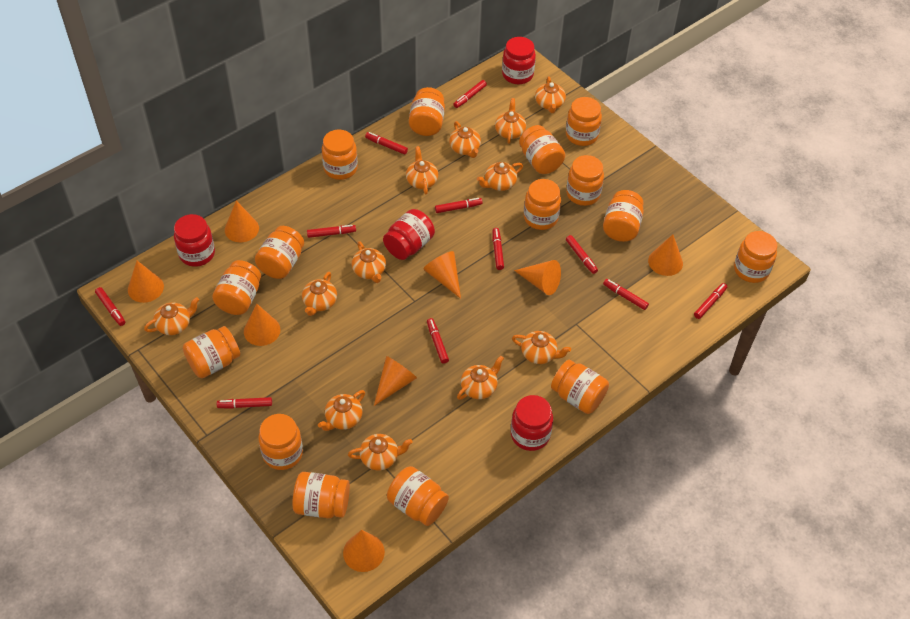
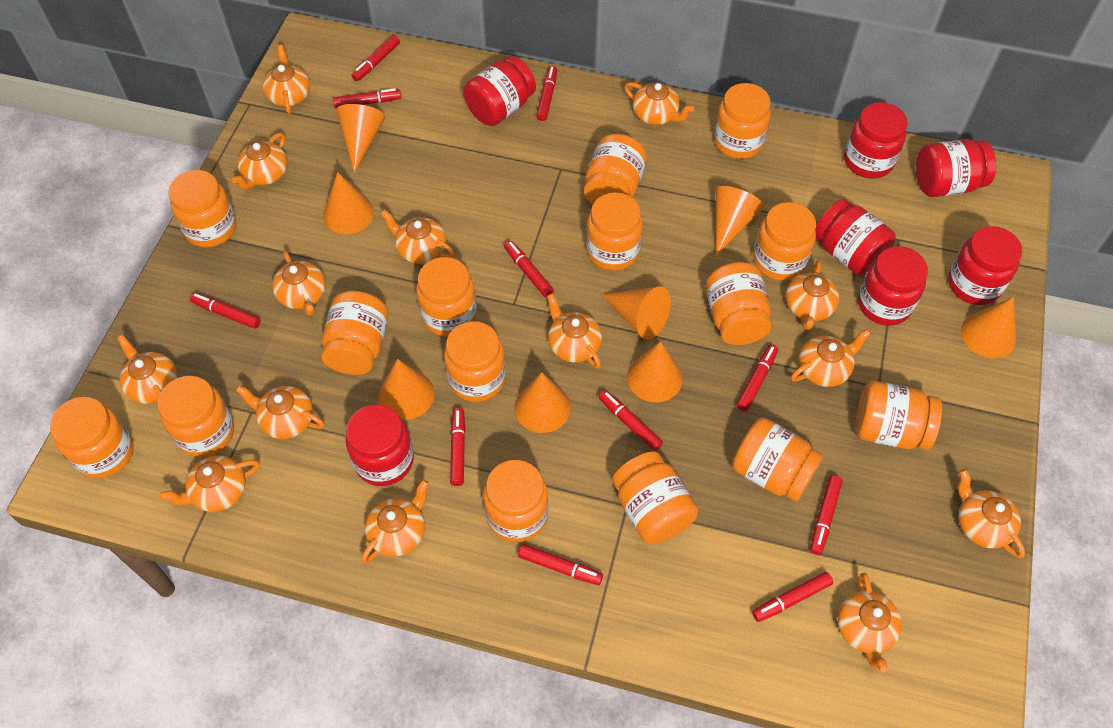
orange teapot: 12 -> 14
red jar: 4 -> 7

